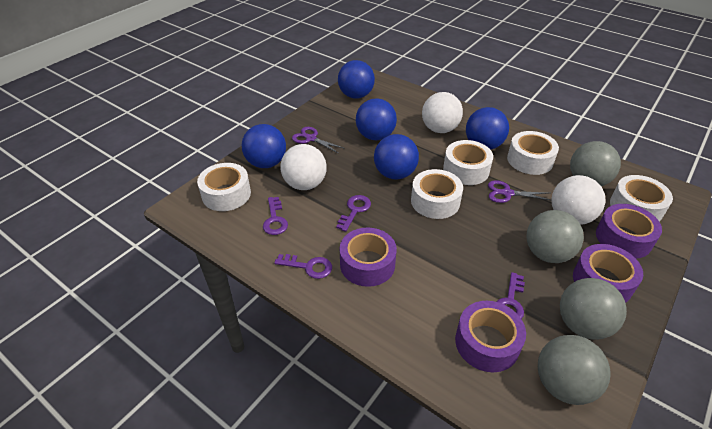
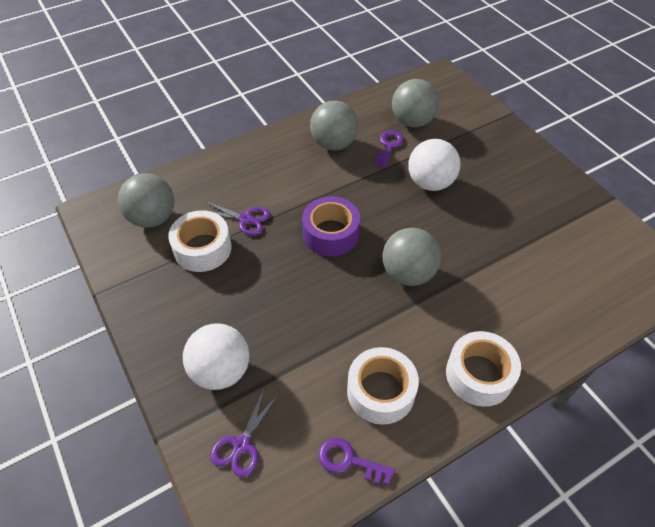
blue ball: 5 -> 0
purple key: 4 -> 2
purple tape: 4 -> 1
white ball: 3 -> 2
white tape: 5 -> 3

